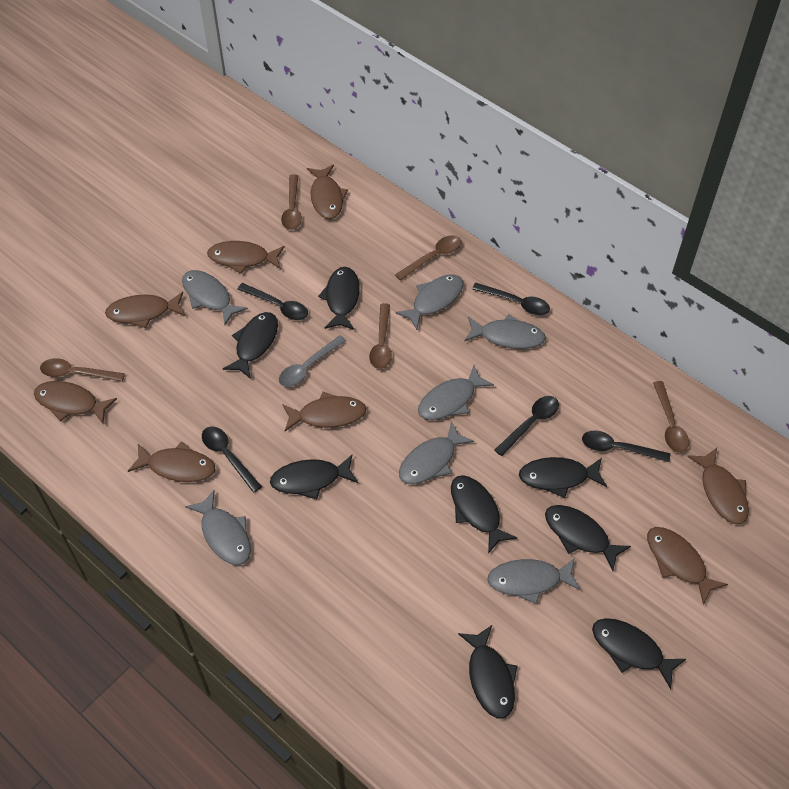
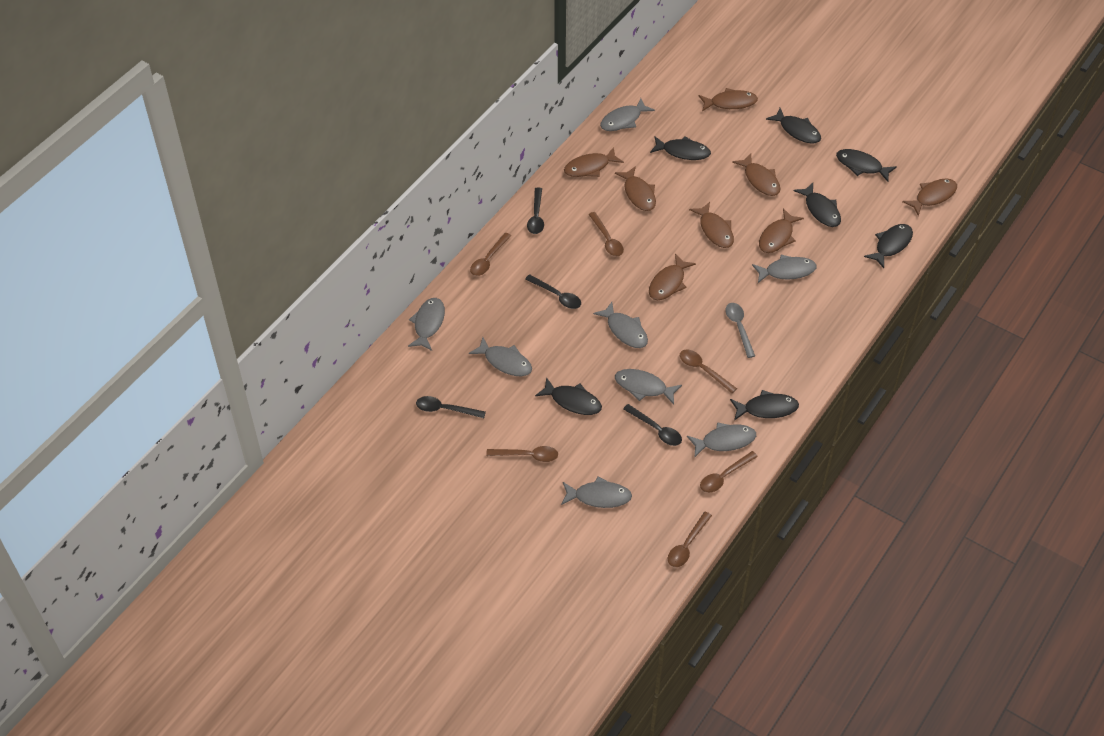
black fish: 8 -> 7
black spoon: 5 -> 4
brown spoon: 5 -> 6
grey fish: 7 -> 8

